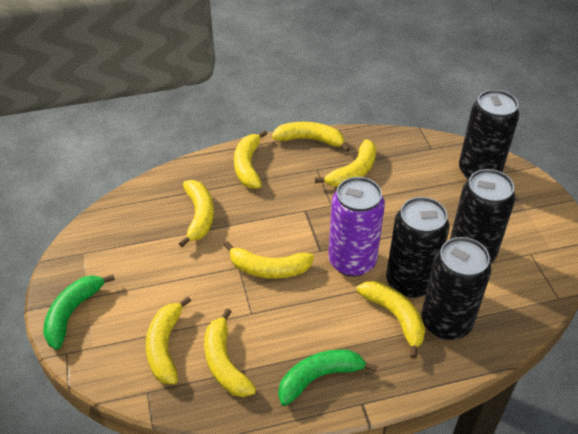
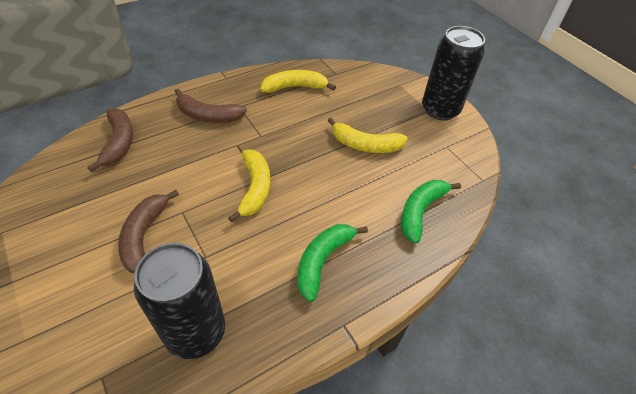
black can: 4 -> 2
brown banana: 0 -> 3
purple can: 1 -> 0
yellow banana: 8 -> 3

